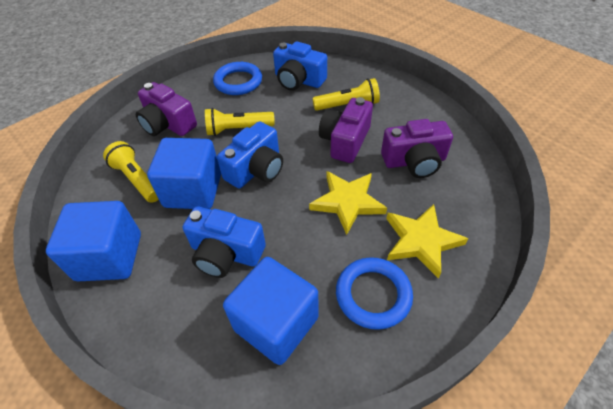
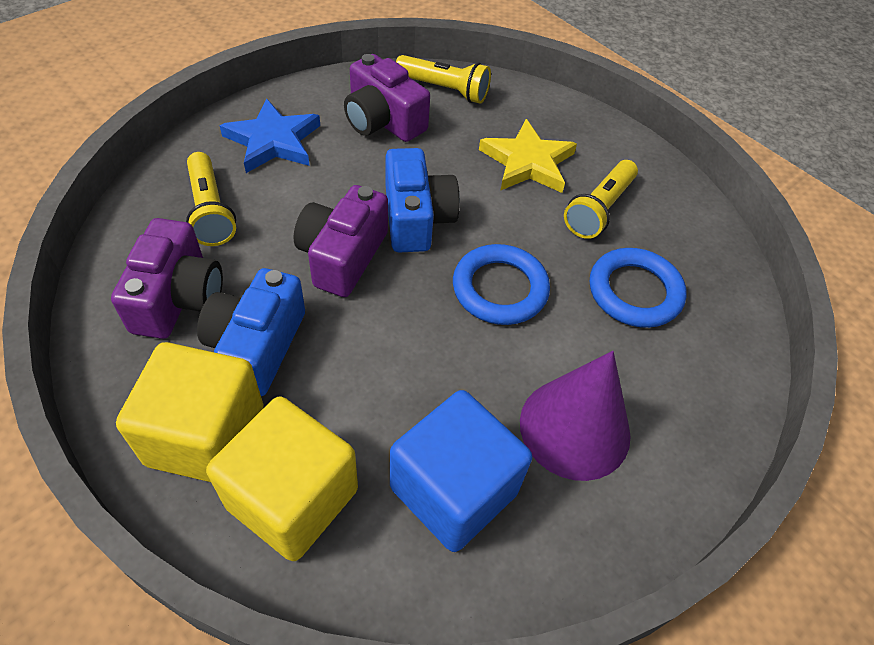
blue camera: 3 -> 2
blue cube: 3 -> 1
blue star: 0 -> 1
purple cone: 0 -> 1
yellow cube: 0 -> 2
yellow star: 2 -> 1

